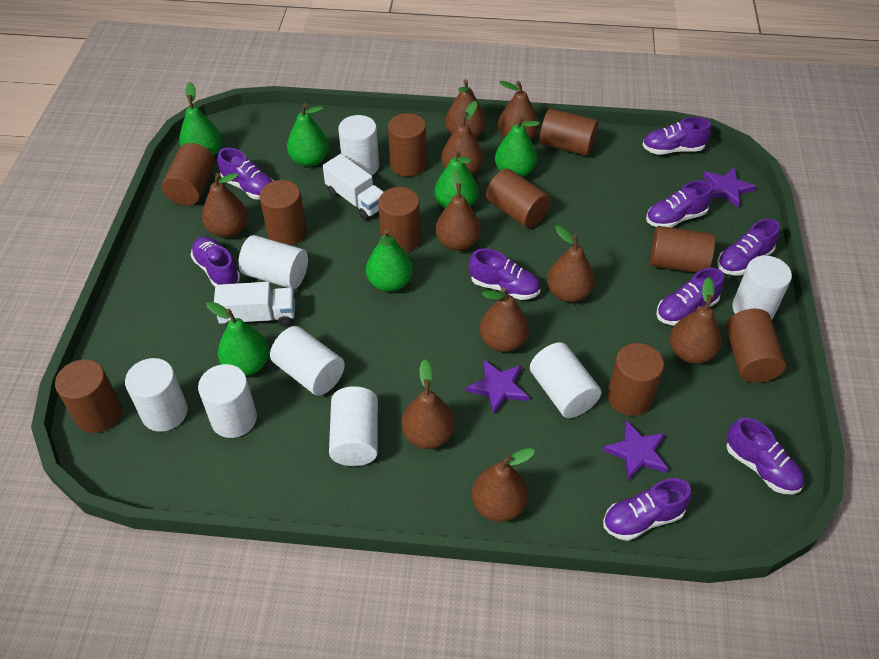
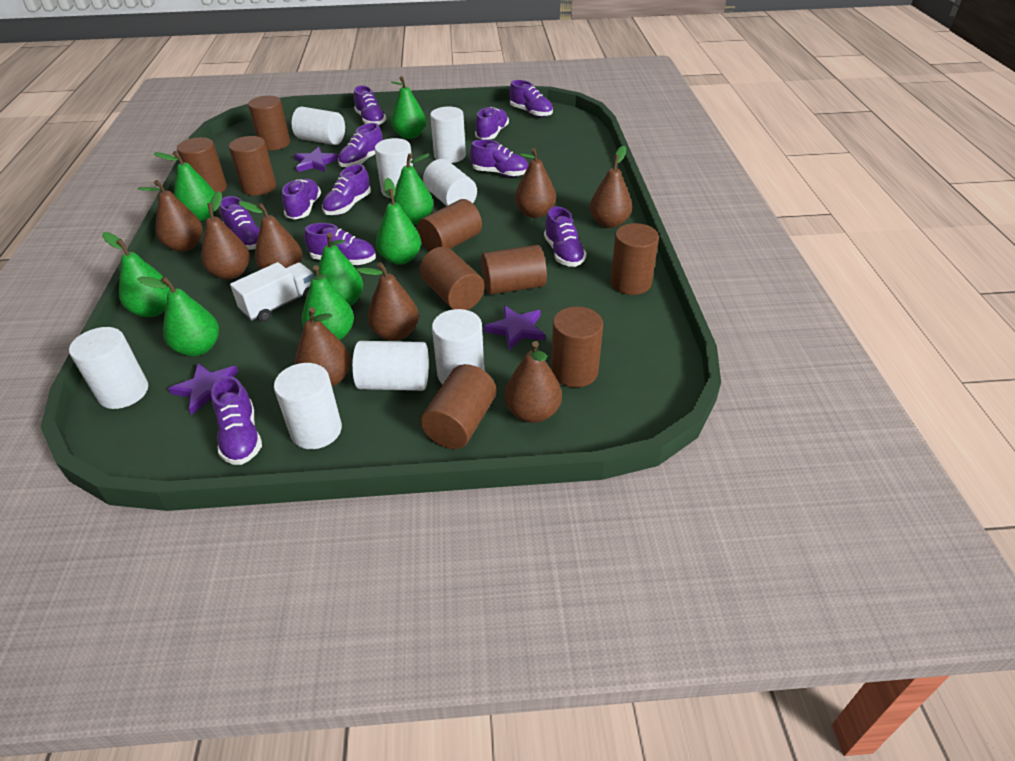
brown cylinder: 10 -> 9
brown pear: 10 -> 8
green pear: 6 -> 8
purple shoe: 9 -> 11
white truck: 2 -> 1

